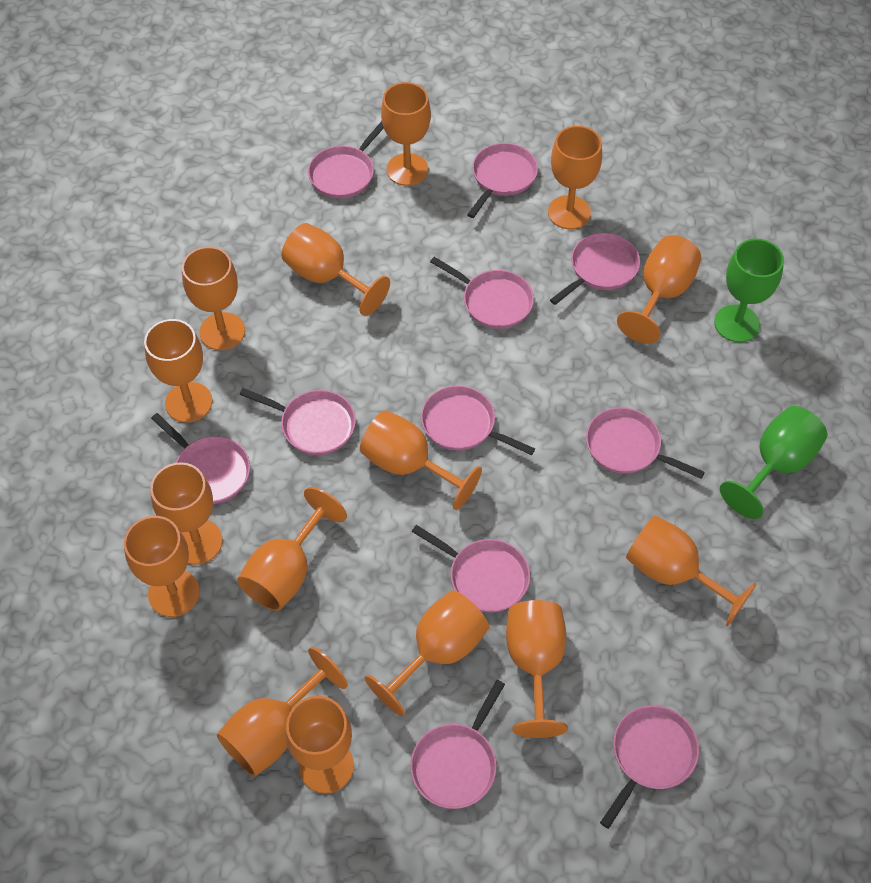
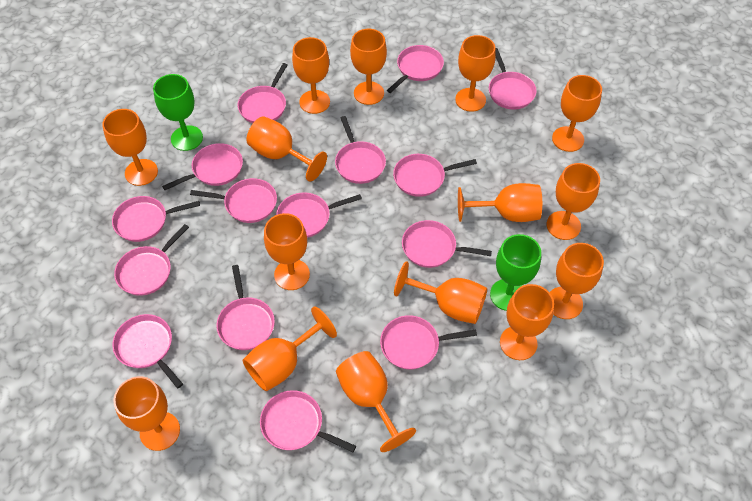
pink pan: 11 -> 15

